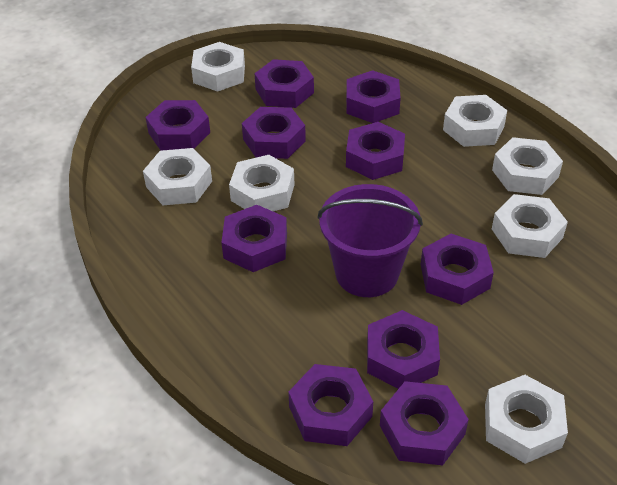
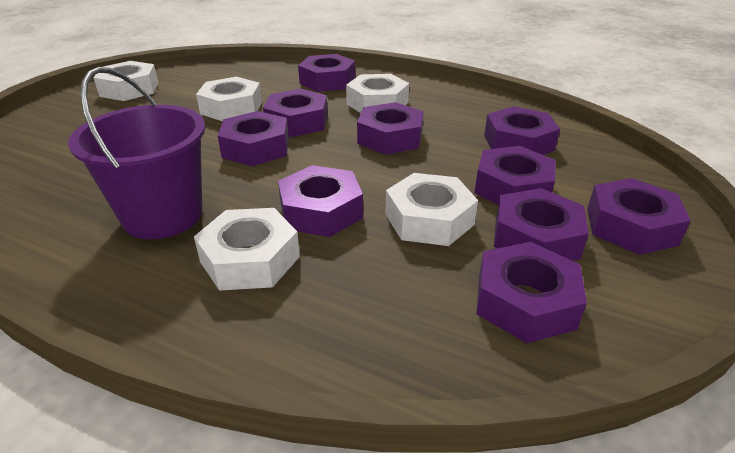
white nut: 7 -> 5

